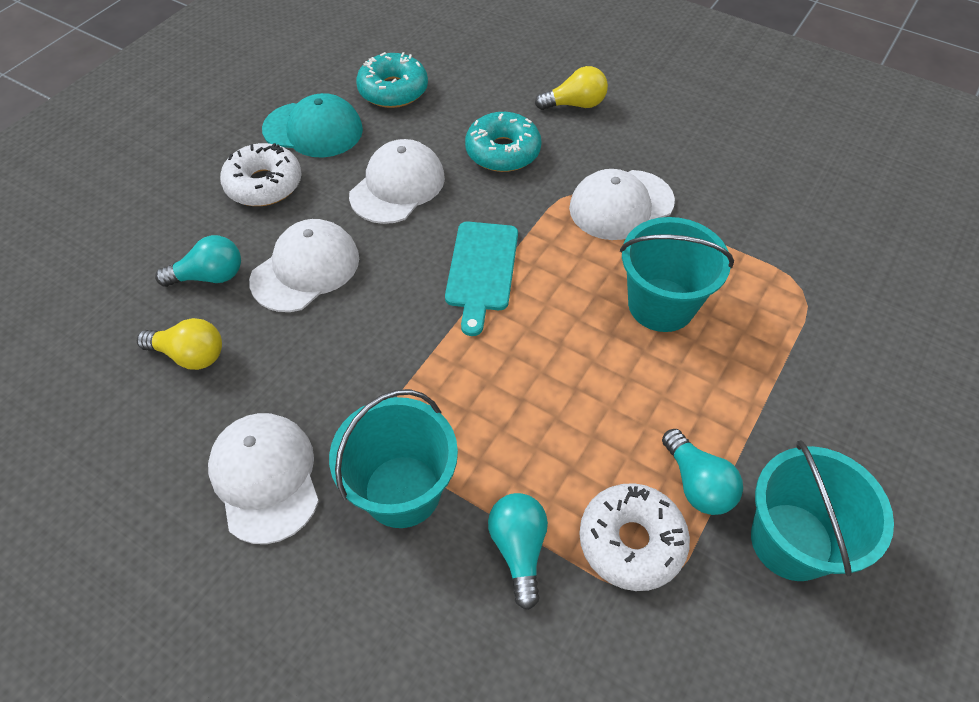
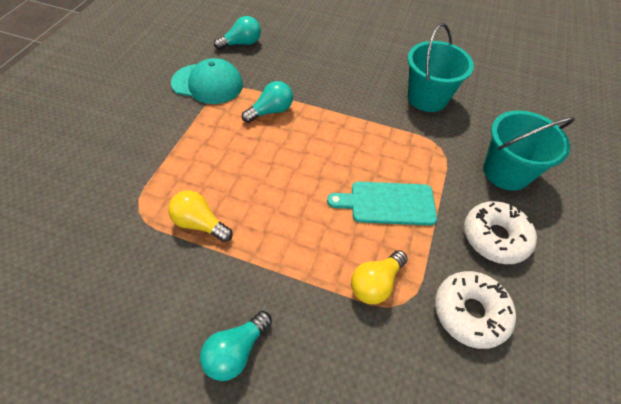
turquoise bucket: 3 -> 2
turquoise donut: 2 -> 0
white cap: 4 -> 0

